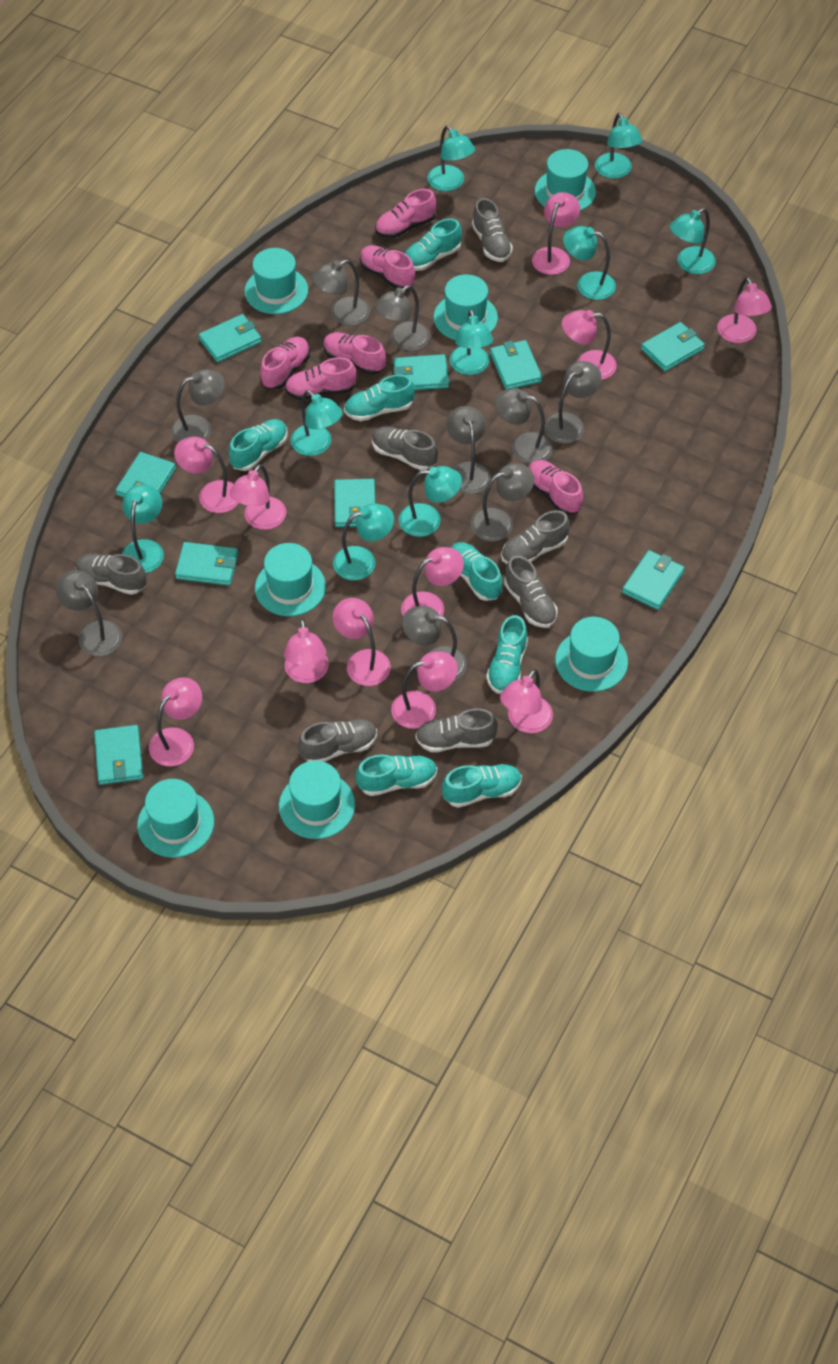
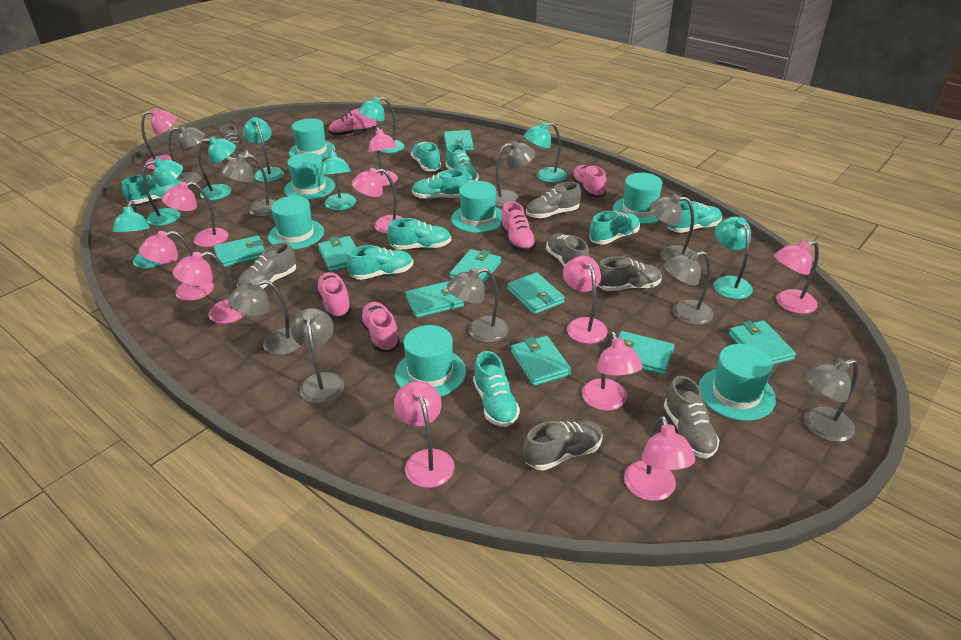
pink shoe: 6 -> 5
turquoise lamp: 9 -> 8
turquoise shoe: 7 -> 9

